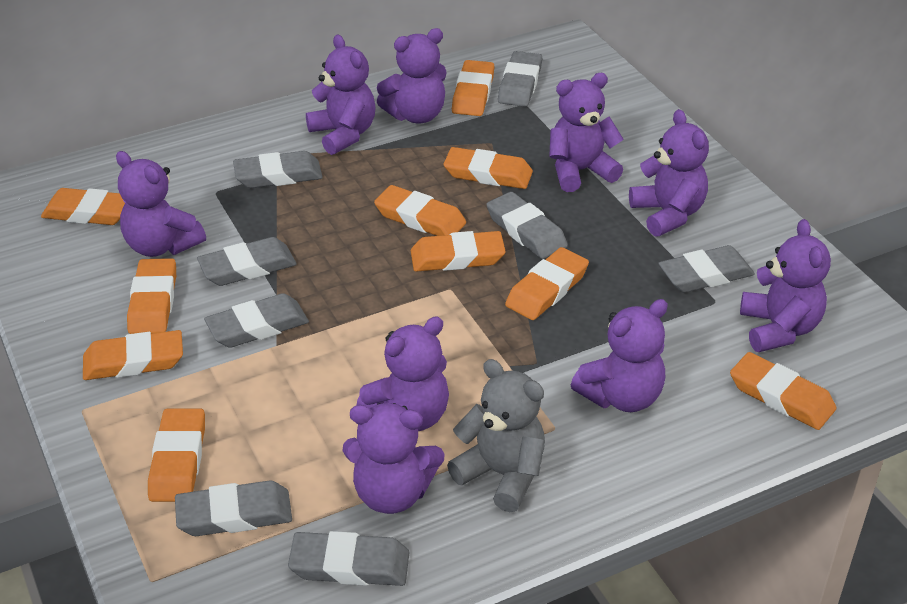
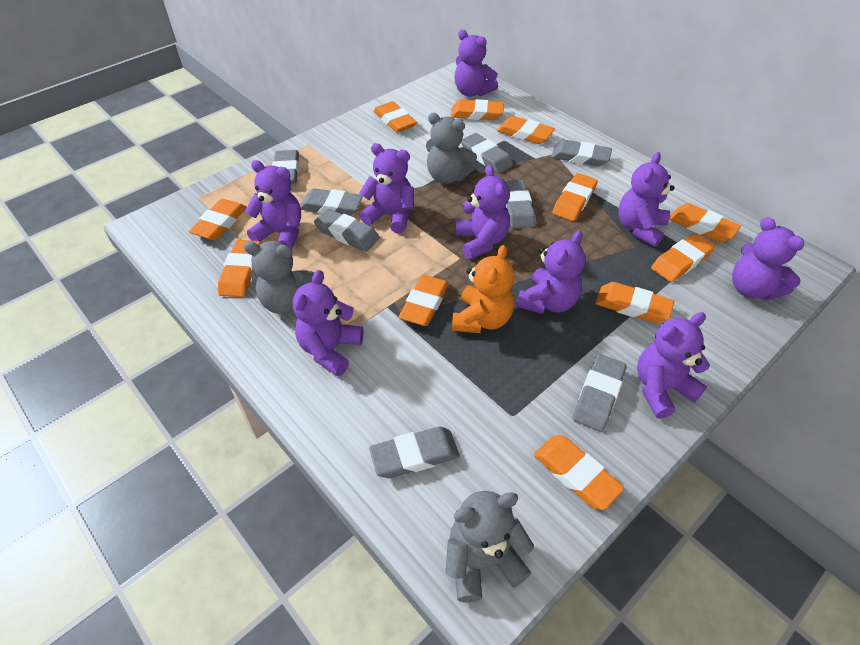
grey teddy bear: 1 -> 3
orange eraser: 10 -> 11
orange teddy bear: 0 -> 1

